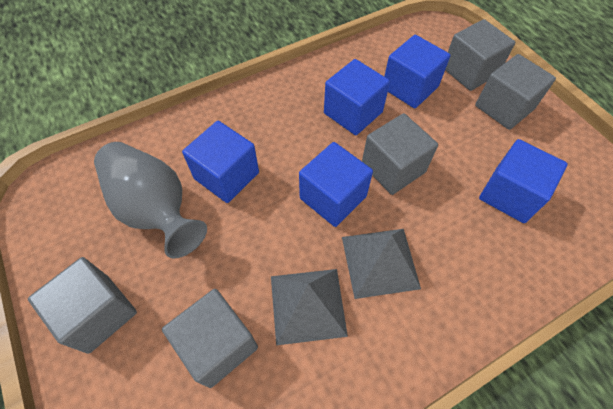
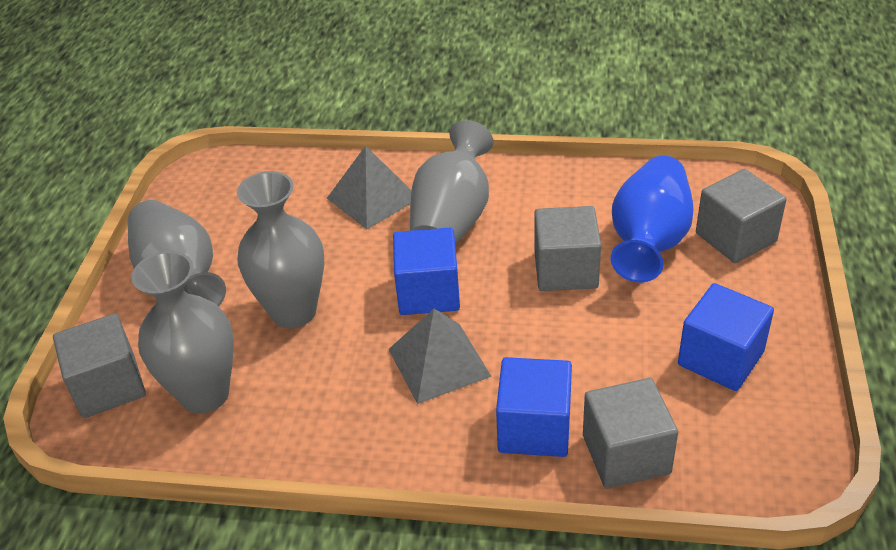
blue cube: 5 -> 3
blue vase: 0 -> 1
grey cube: 5 -> 4
grey vase: 1 -> 4

